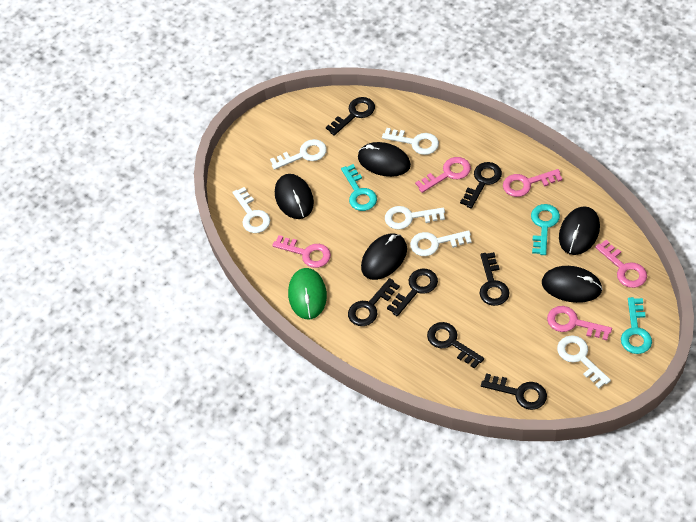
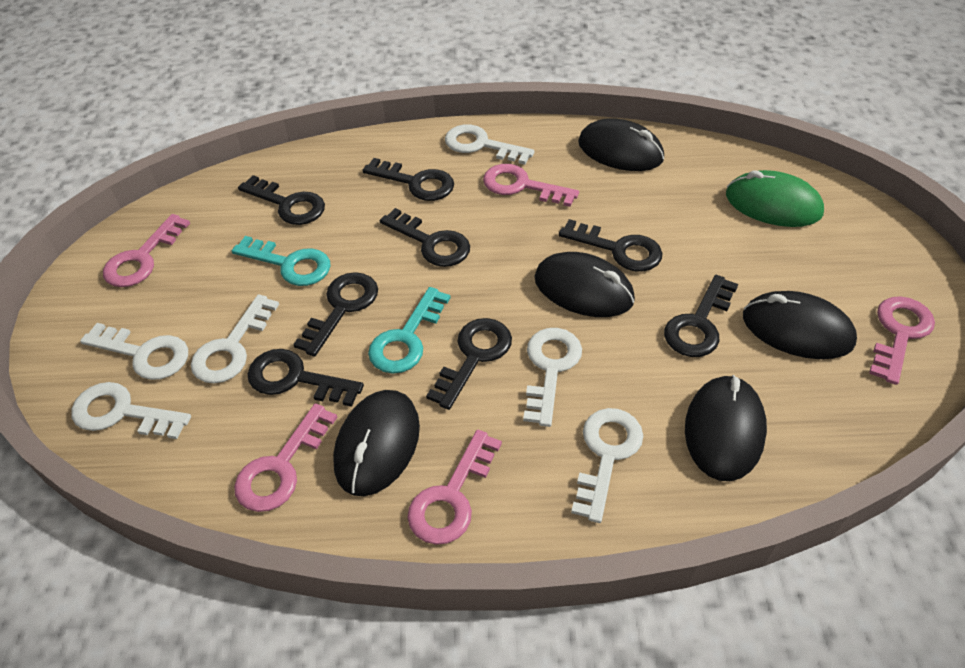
black key: 7 -> 8
turquoise key: 3 -> 2

